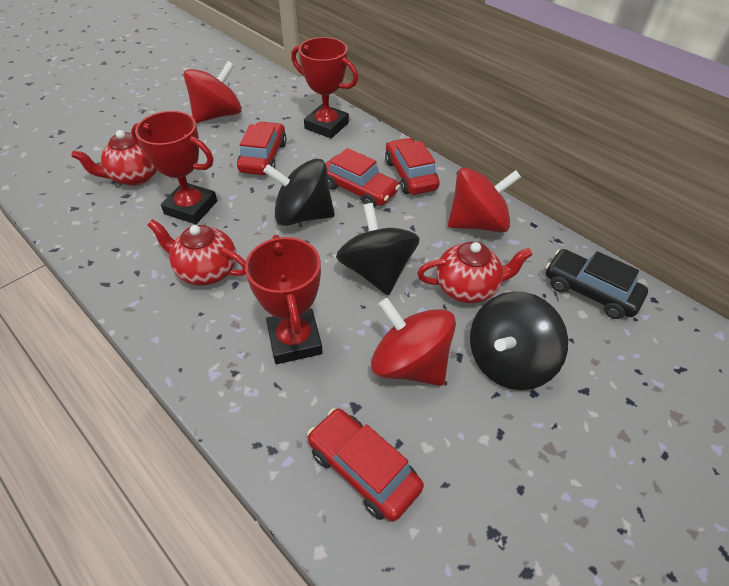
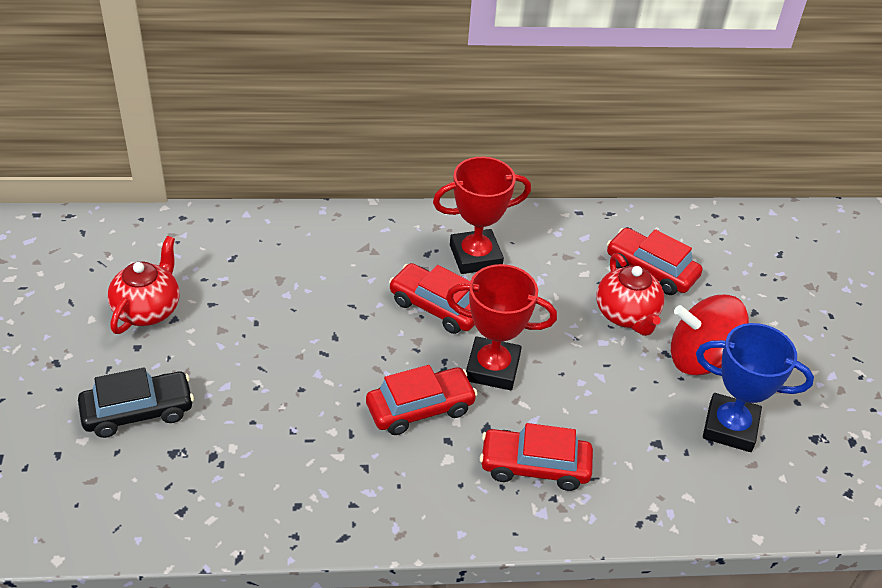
black spinning top: 3 -> 0
blue trophy: 0 -> 1
red spinning top: 3 -> 1
red teapot: 3 -> 2
red trophy: 3 -> 2

